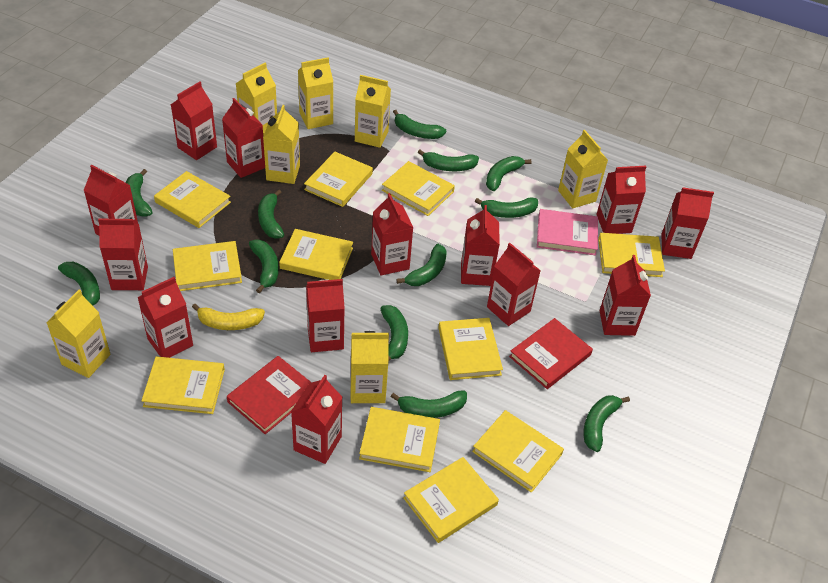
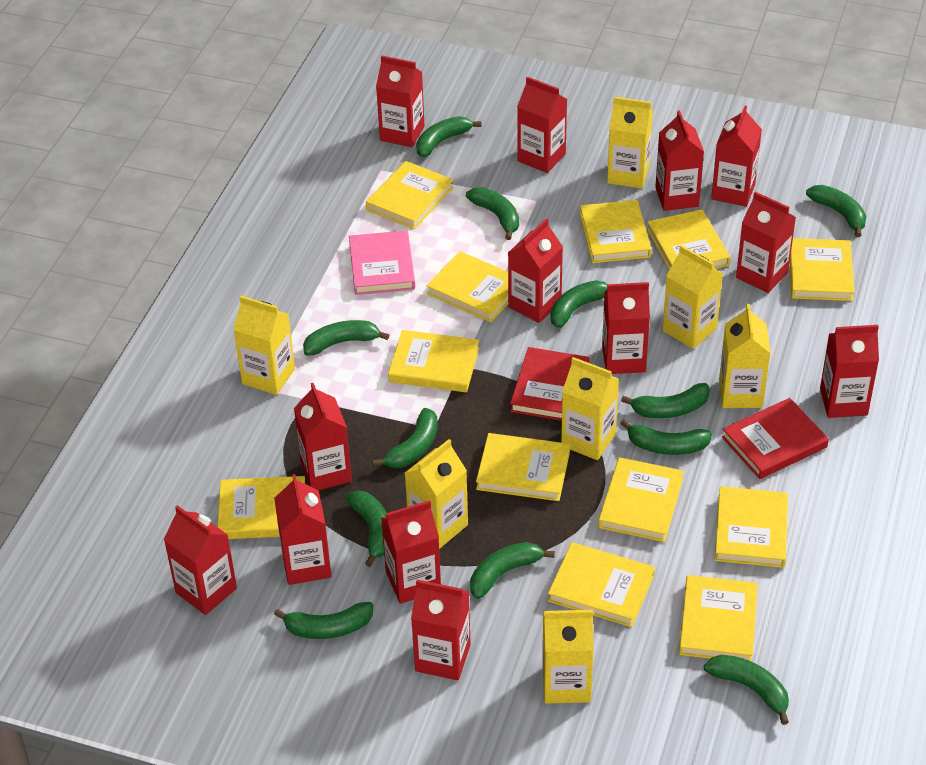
yellow banana: 1 -> 0
yellow book: 11 -> 12

